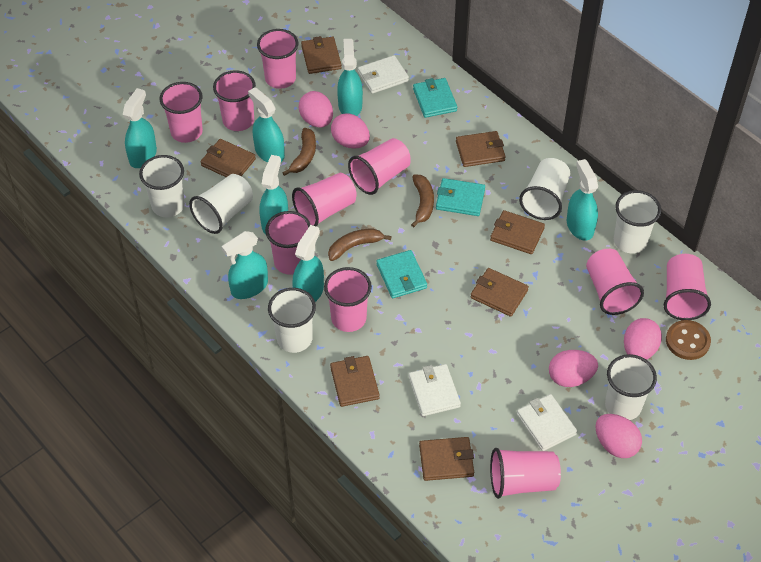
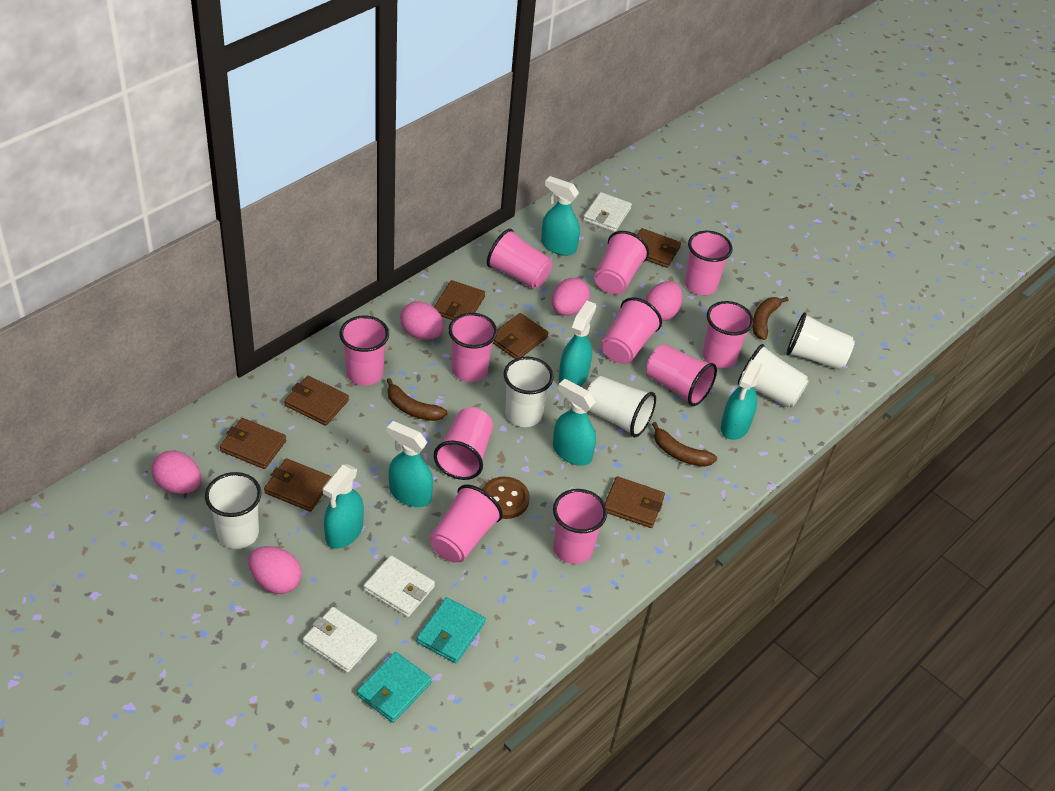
pink cup: 10 -> 11
turquoise spray bottle: 7 -> 6
turquoise wallet: 3 -> 2
white cup: 6 -> 5

